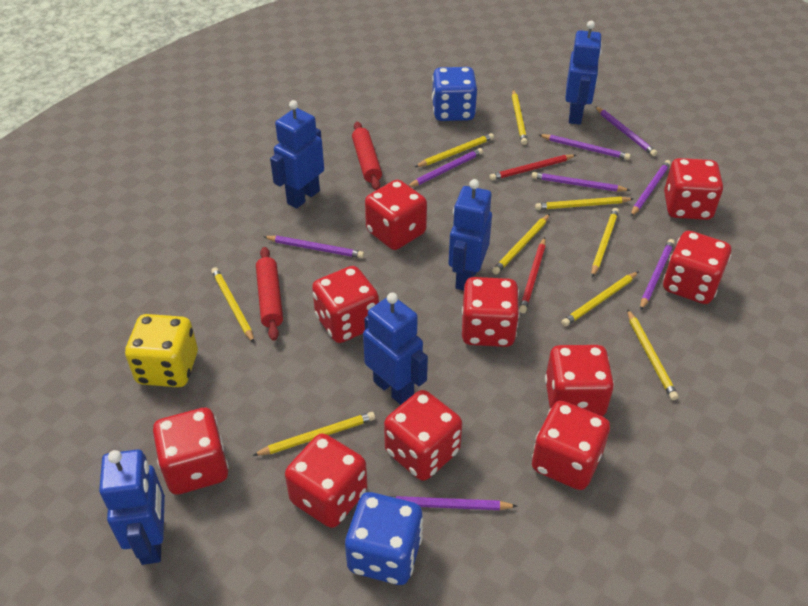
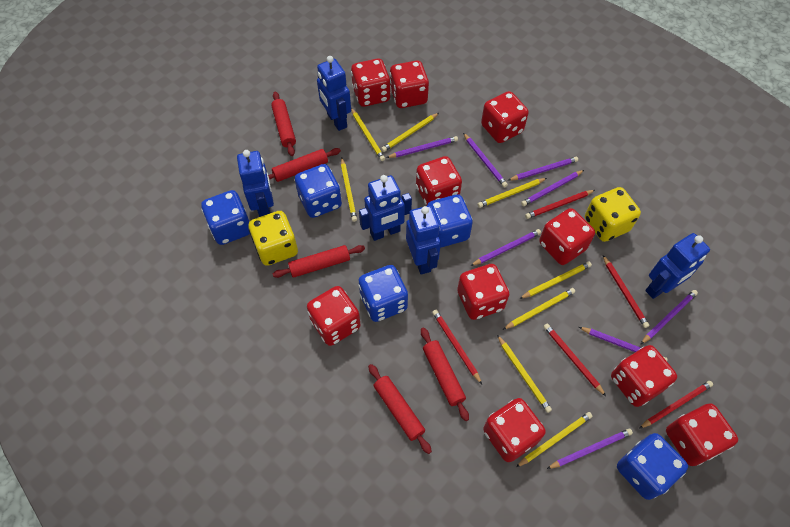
blue dice: 2 -> 5
red pencil: 2 -> 5
red rolling pin: 2 -> 5
yellow dice: 1 -> 2
yellow pencil: 9 -> 8

